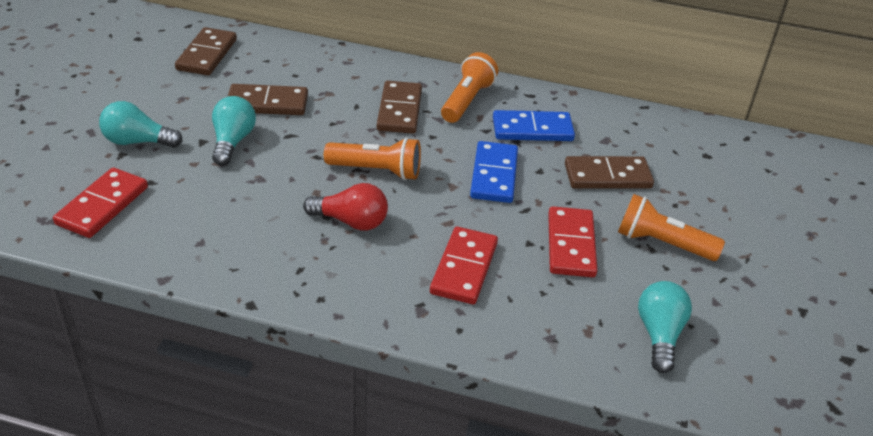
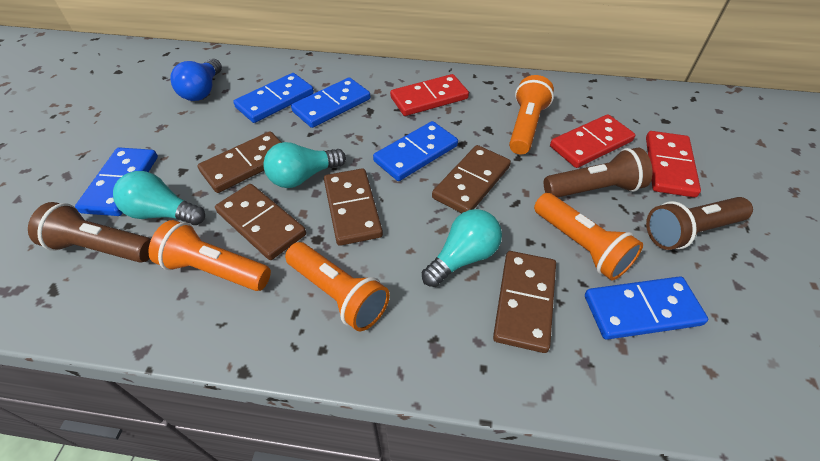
blue domino: 2 -> 5
blue light bulb: 0 -> 1
brown domino: 4 -> 5
brown flashlight: 0 -> 3
orange flashlight: 3 -> 4
red light bulb: 1 -> 0

